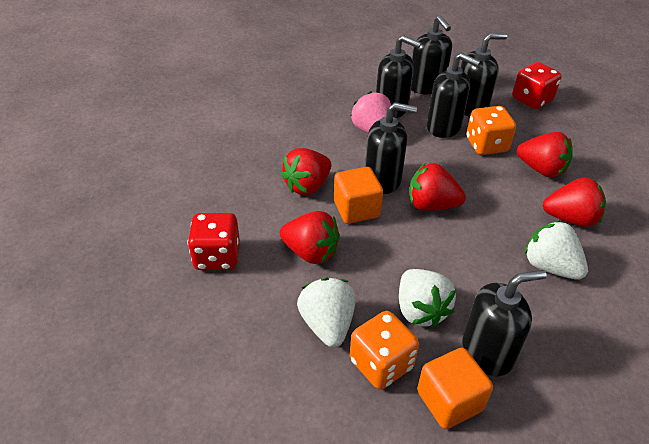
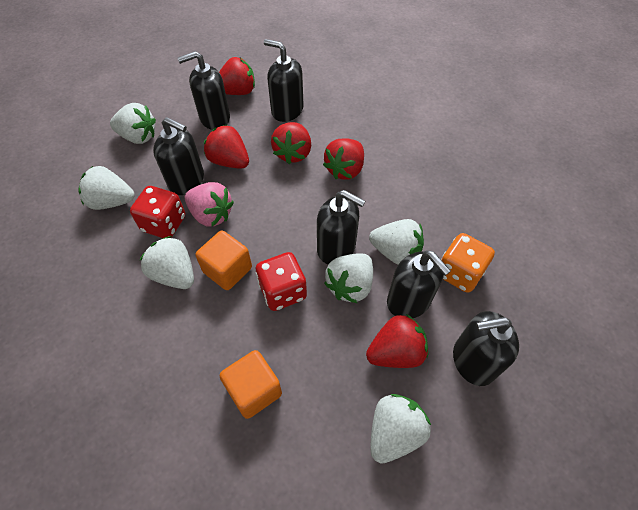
orange dice: 2 -> 1
white strawberry: 3 -> 6

